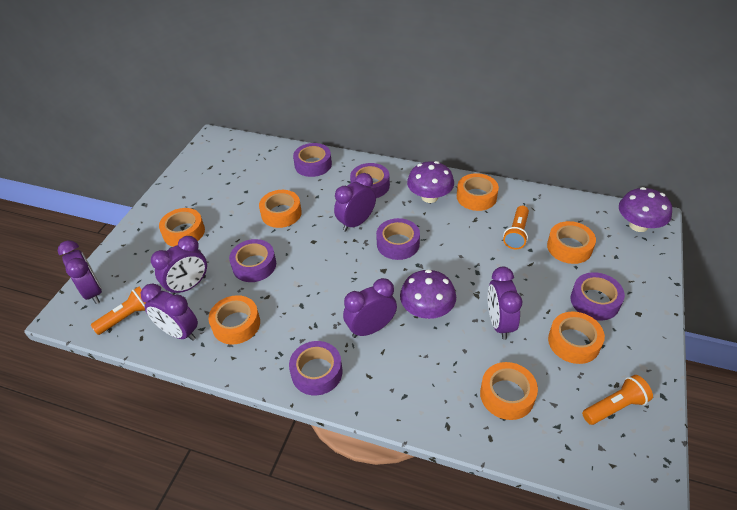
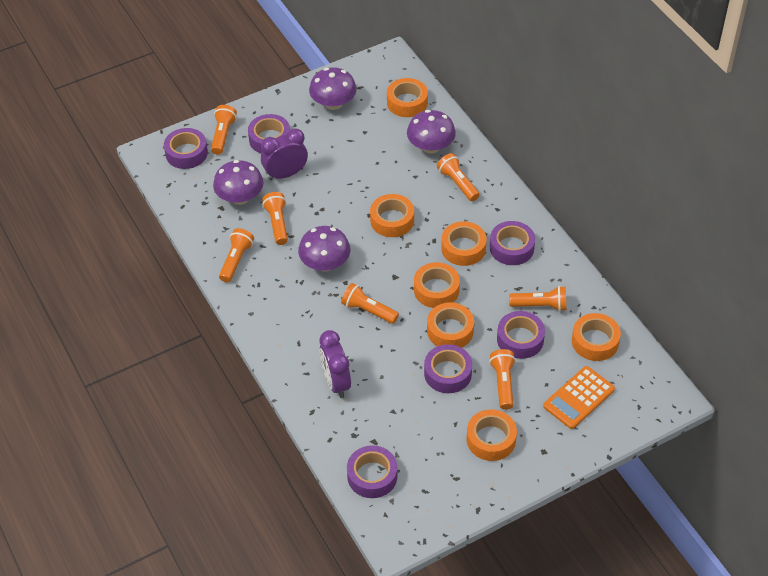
orange calculator: 0 -> 1
orange flashlight: 3 -> 7
purple clock: 6 -> 2
purple mushroom: 3 -> 4

